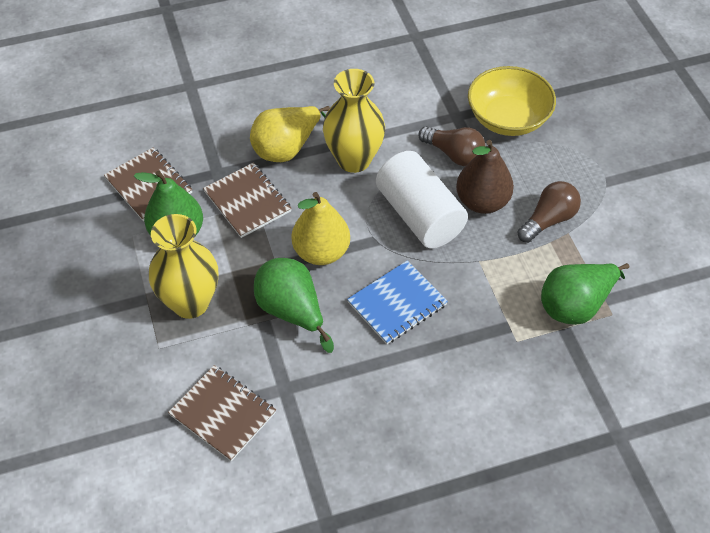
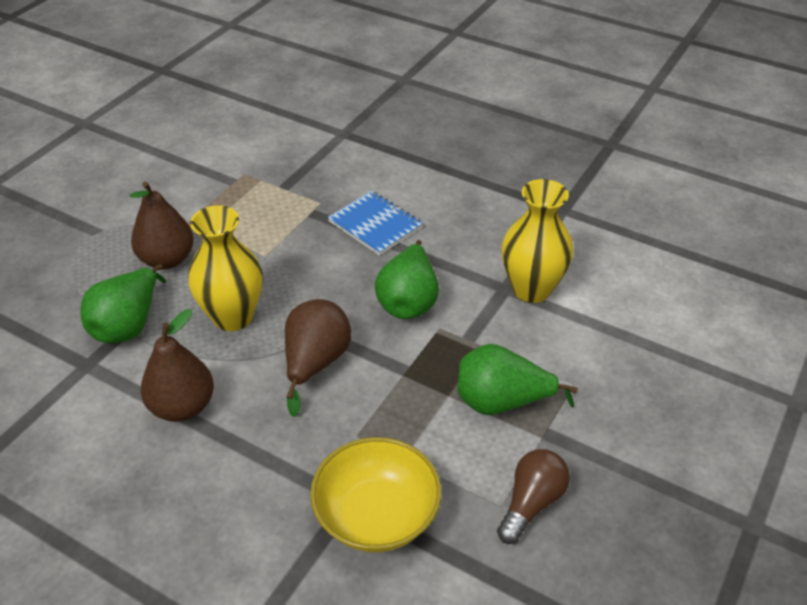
brown light bulb: 2 -> 1
brown notebook: 3 -> 0
brown pear: 1 -> 3
white cylinder: 1 -> 0
yellow pear: 2 -> 0

